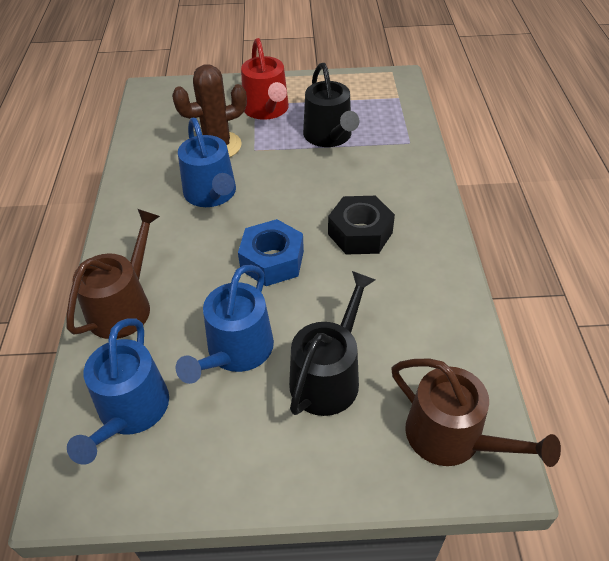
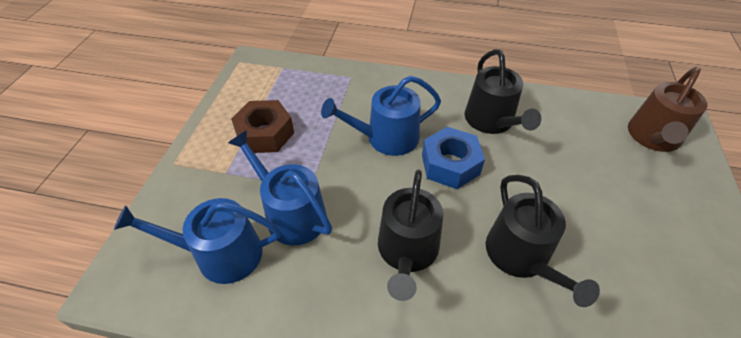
black nut: 1 -> 0
black watering can: 2 -> 3
brown cactus: 1 -> 0
brown nut: 0 -> 1
brown watering can: 2 -> 1
red watering can: 1 -> 0

